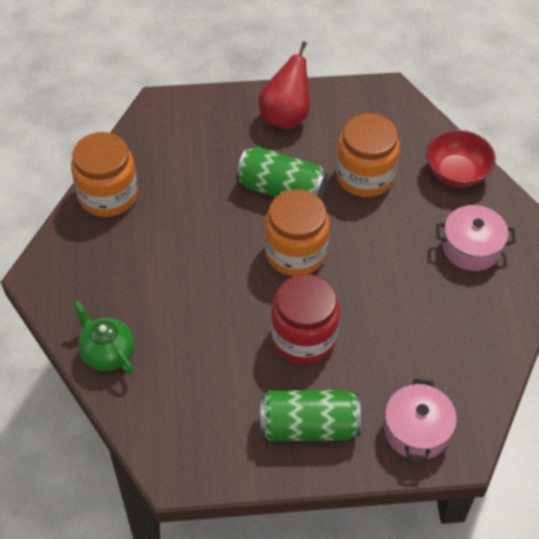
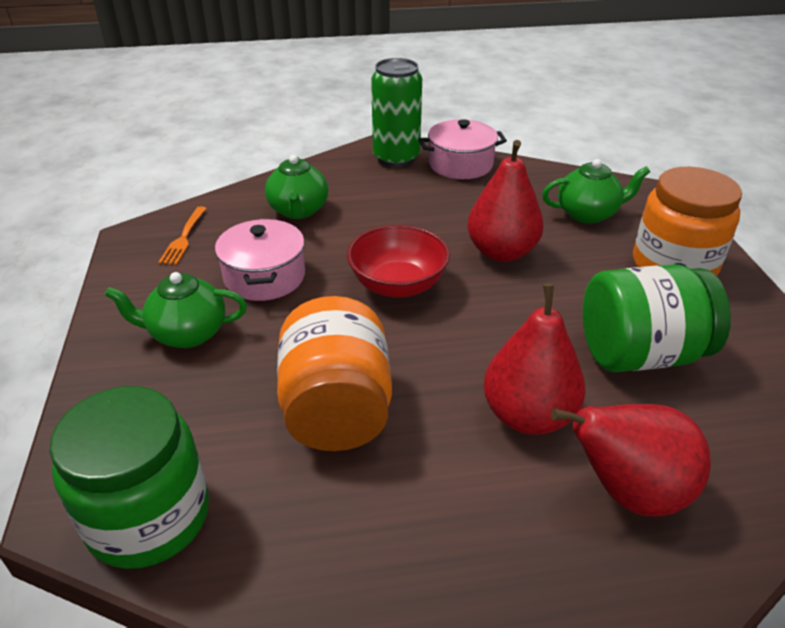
green can: 2 -> 1
green jar: 0 -> 2
green teapot: 1 -> 3
orange fork: 0 -> 1
orange jar: 3 -> 2
red jar: 1 -> 0
red pear: 1 -> 3

